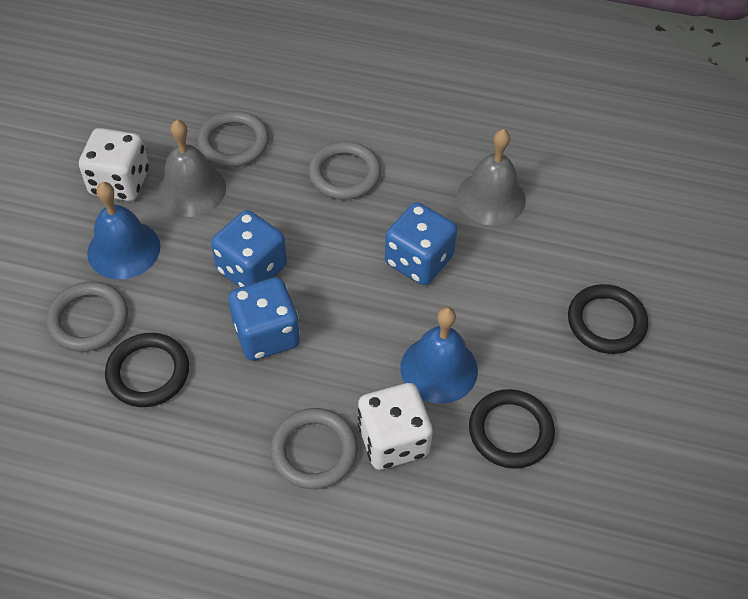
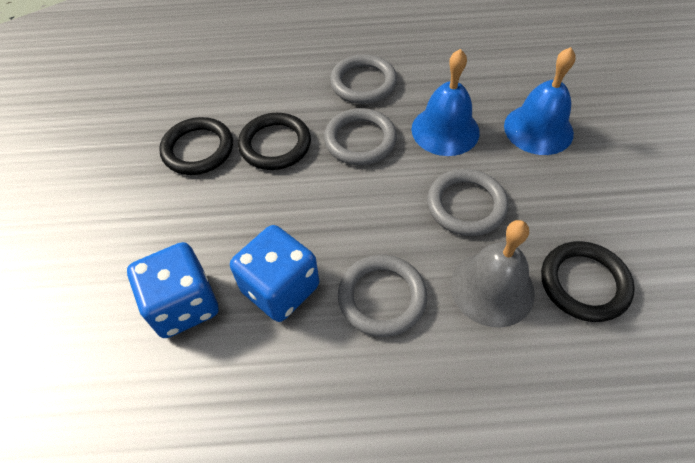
blue dice: 3 -> 2
grey bell: 2 -> 1
white dice: 2 -> 0

